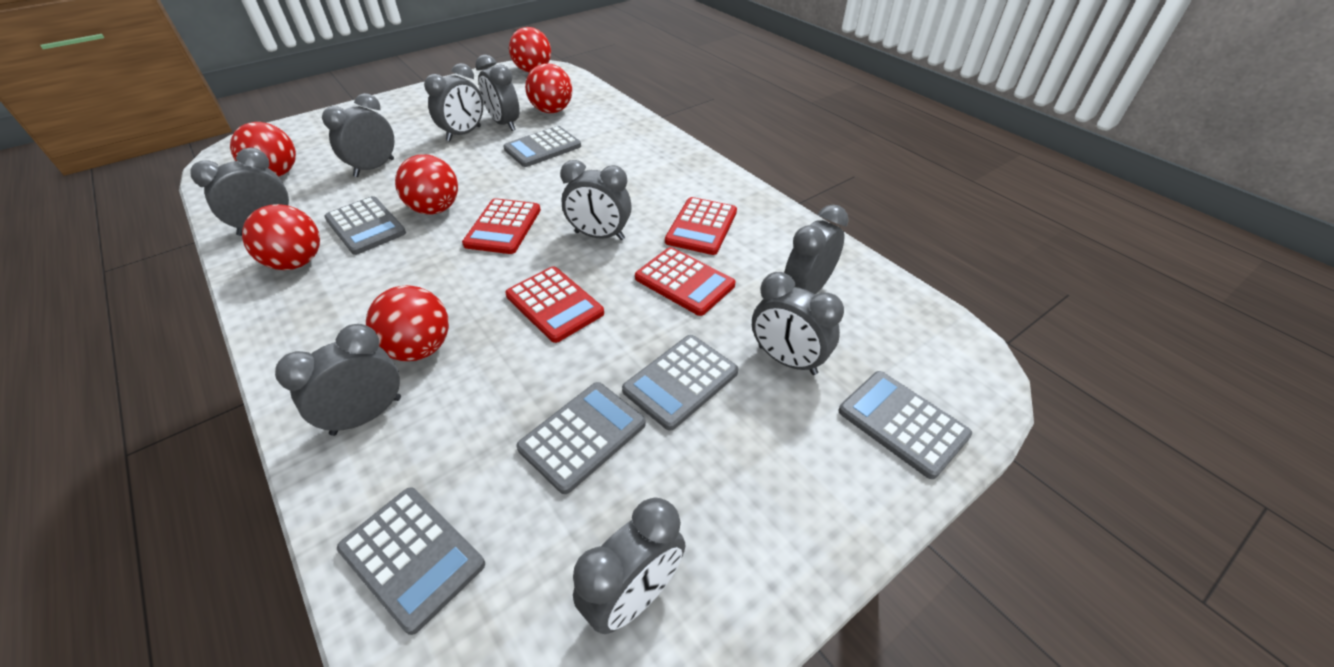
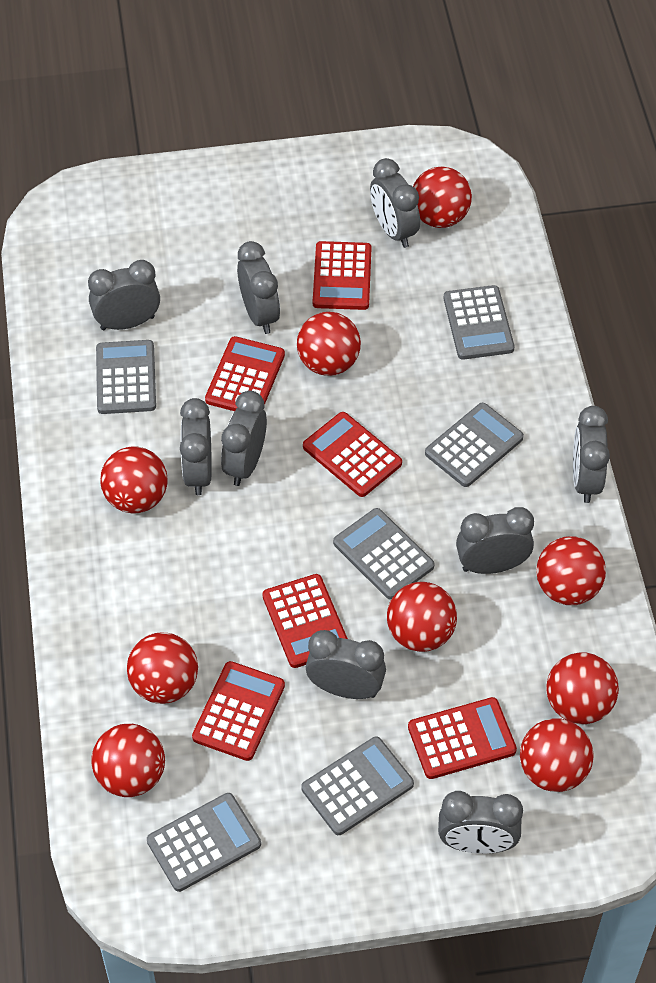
red ball: 6 -> 9
red calculator: 4 -> 6

